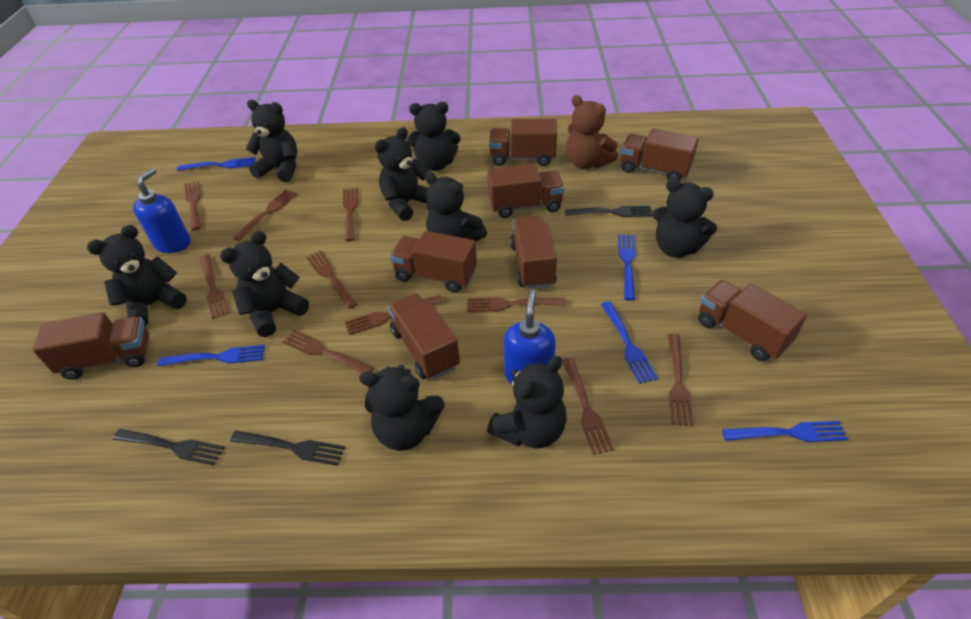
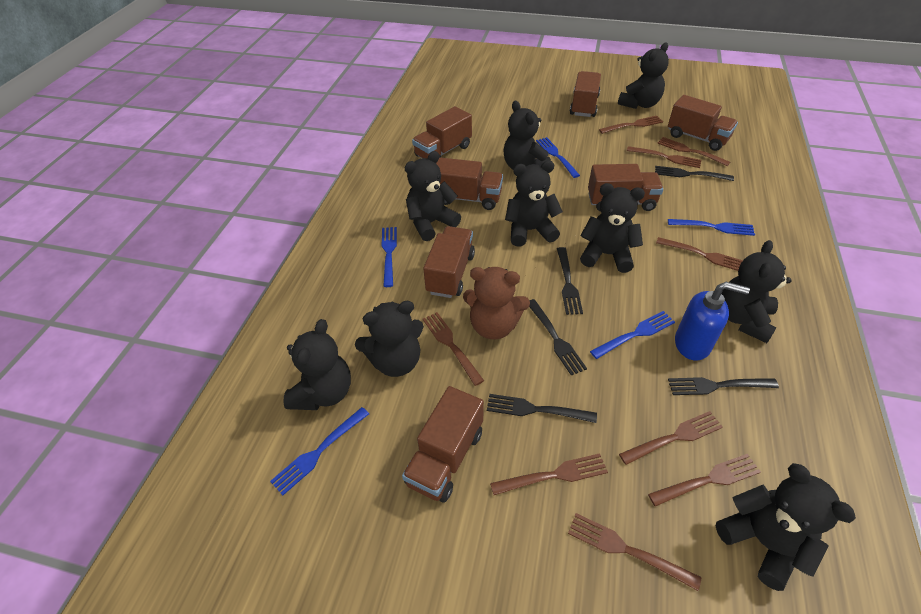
black fork: 3 -> 5
blue soap dispenser: 2 -> 1
brown fork: 10 -> 9
brown truck: 8 -> 7

